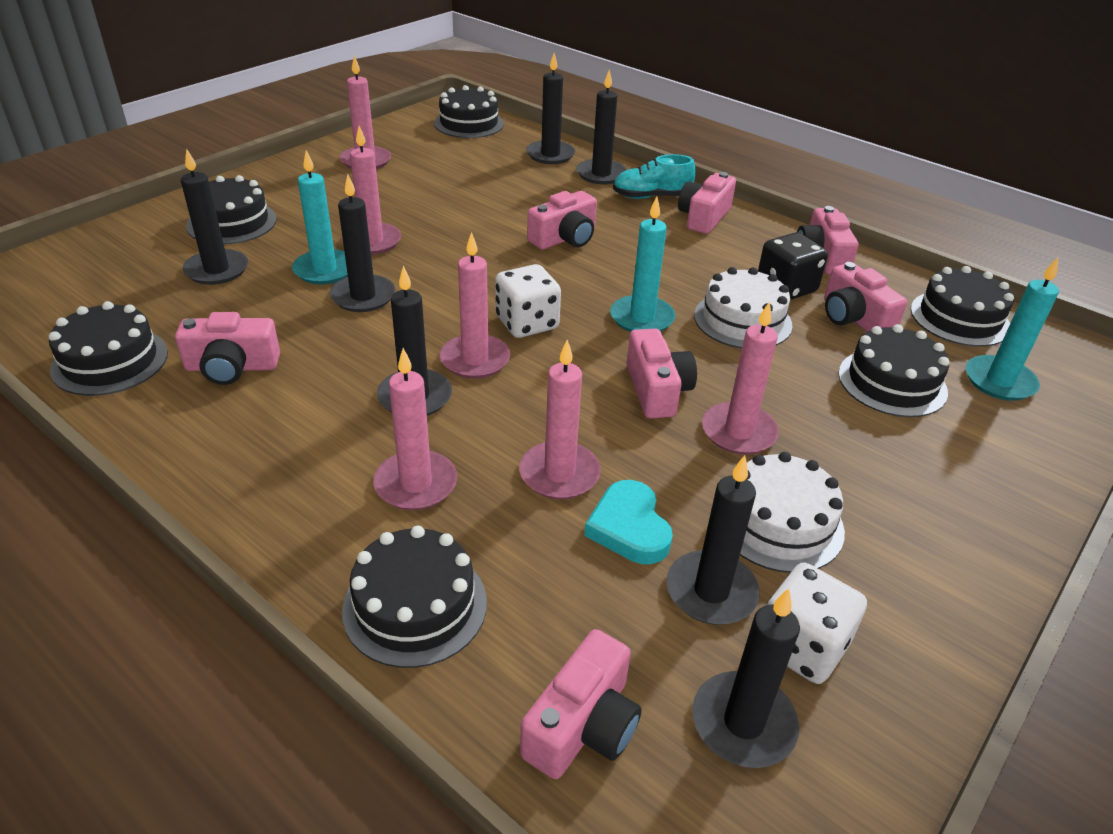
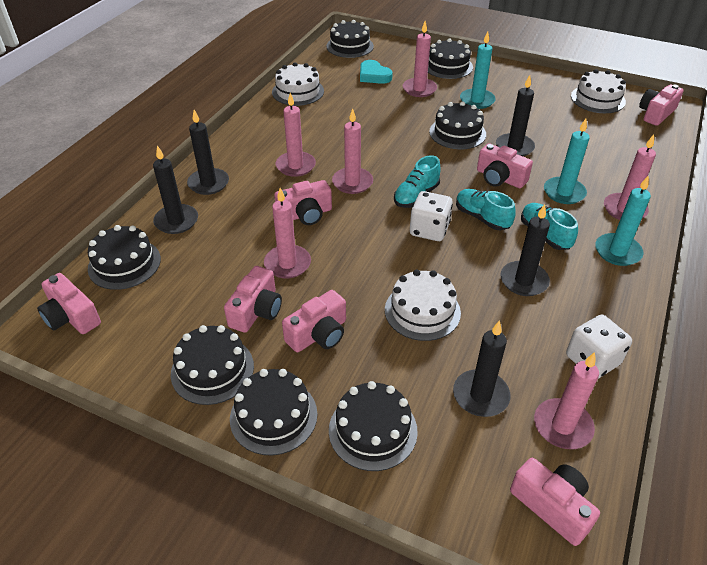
black cake: 6 -> 7
black candle: 7 -> 5
black dice: 1 -> 0
turquoise shoe: 1 -> 3
white cake: 2 -> 3

